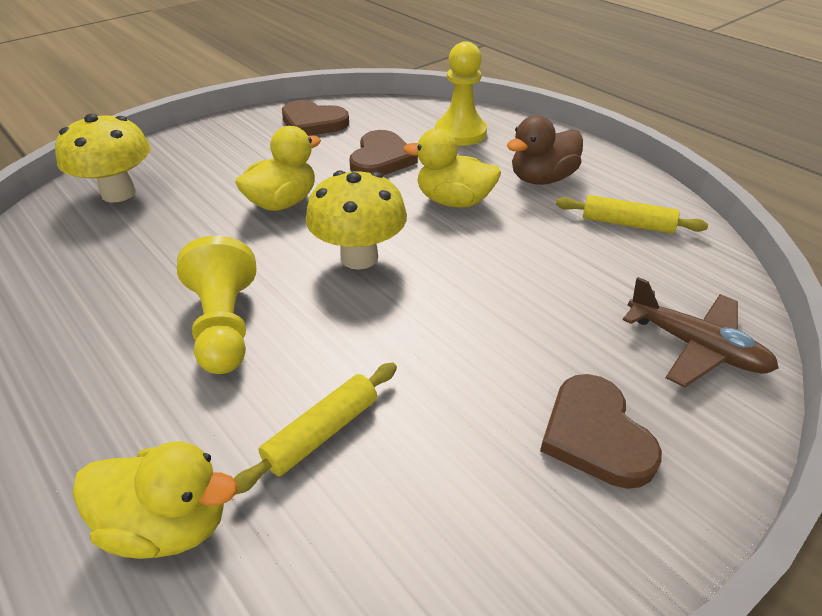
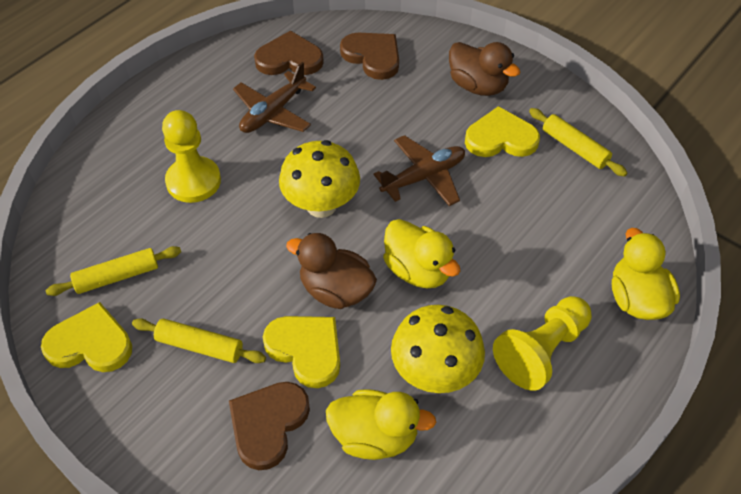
brown duck: 1 -> 2
brown plane: 1 -> 2
yellow heart: 0 -> 3
yellow rolling pin: 2 -> 3

